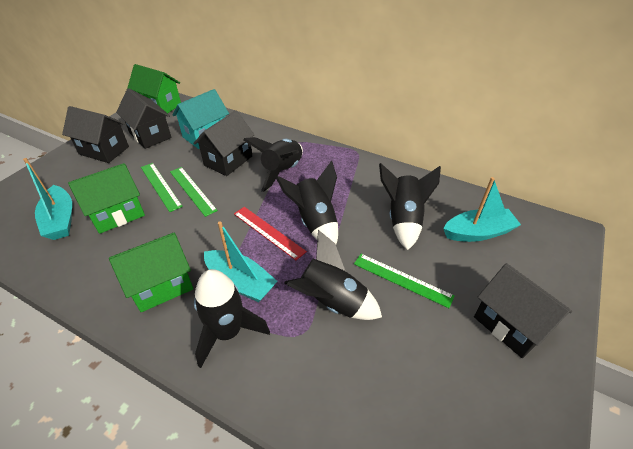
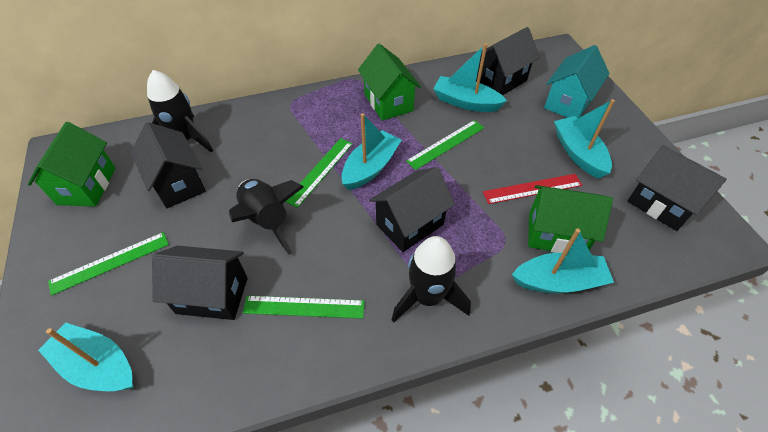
black house: 4 -> 5
black rocket: 5 -> 3
green ruler: 3 -> 4
turquoise boat: 3 -> 5

